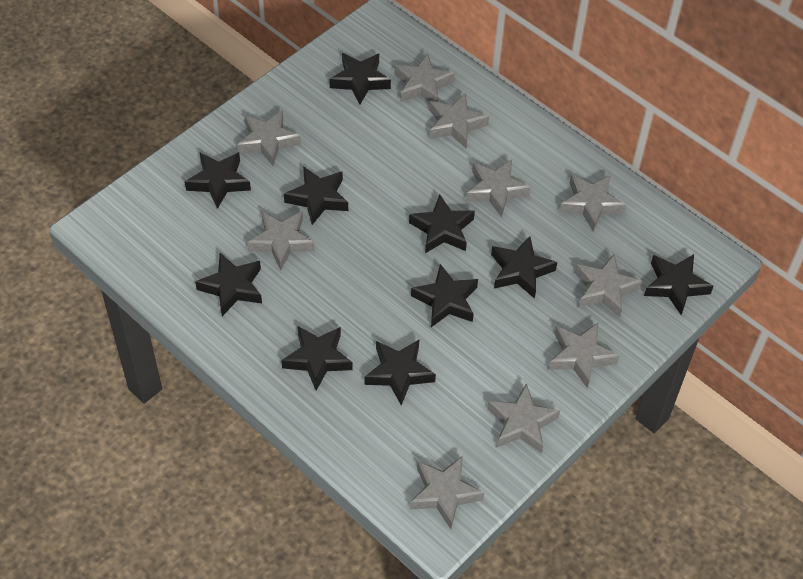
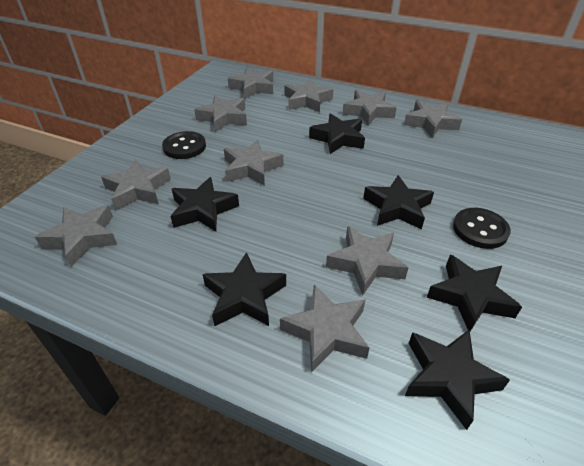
black button: 0 -> 2
black star: 10 -> 6

